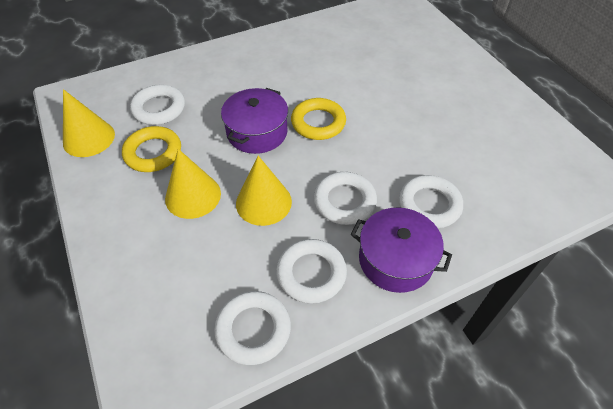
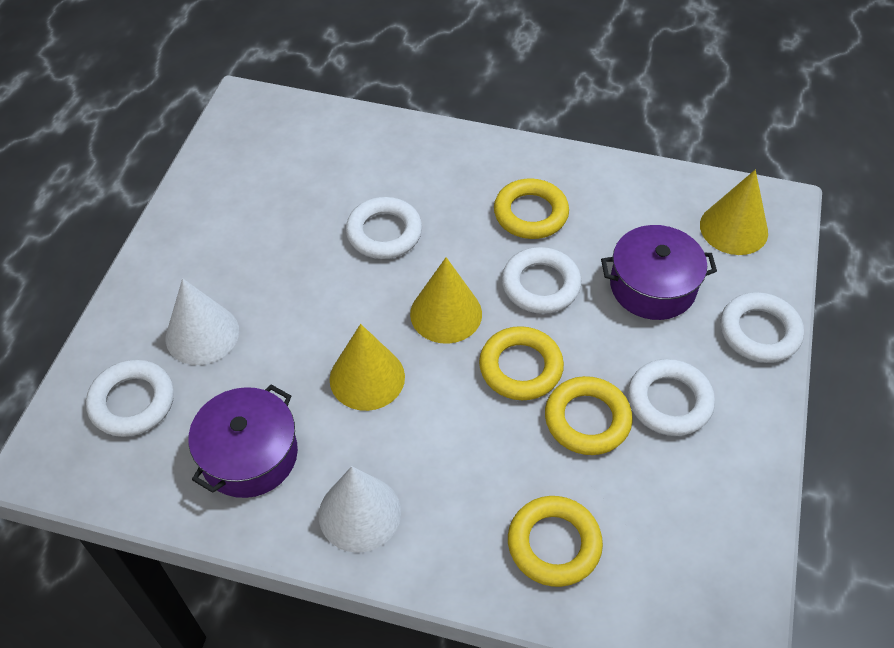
white cone: 0 -> 2
yellow ring: 2 -> 4

